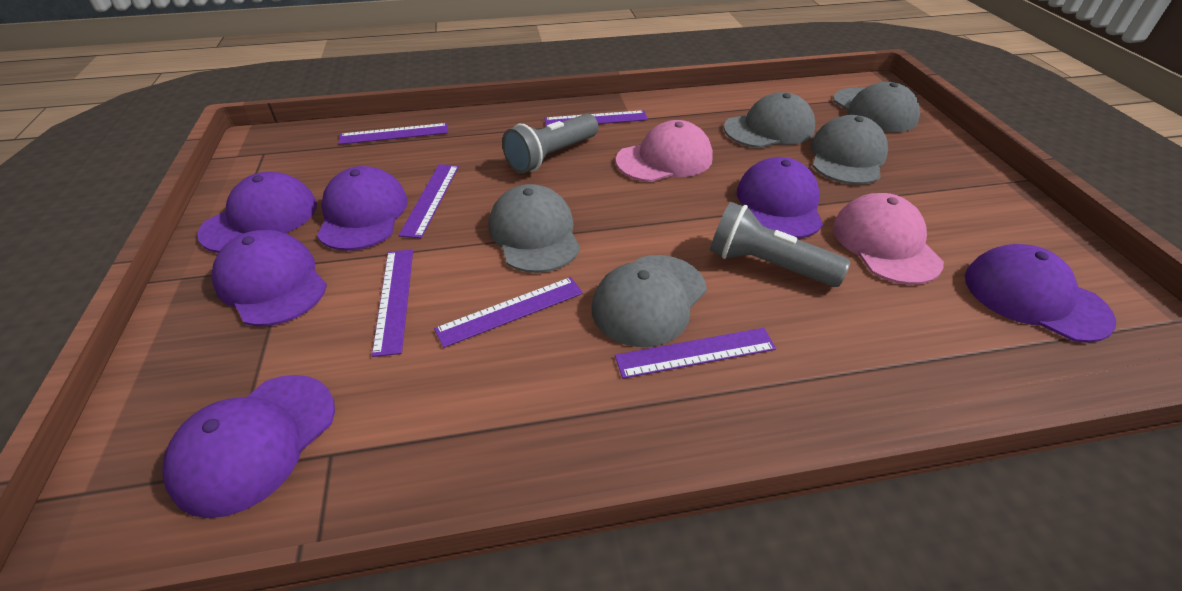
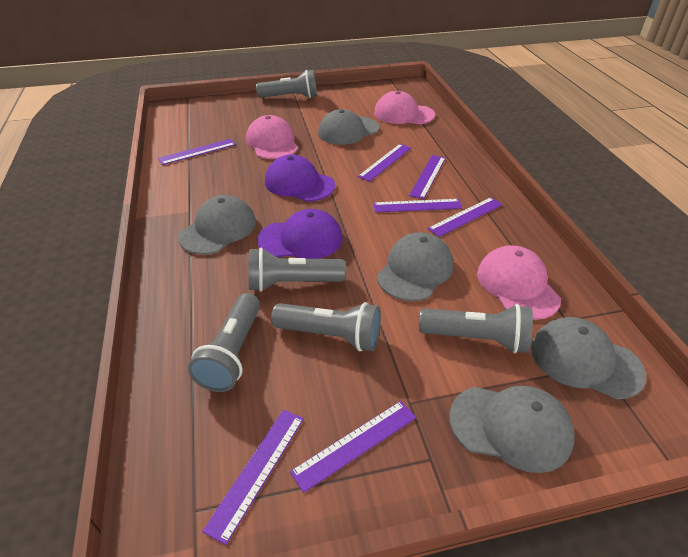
grey flashlight: 2 -> 5
pink cap: 2 -> 3
purple cap: 6 -> 2
purple ruler: 6 -> 7

